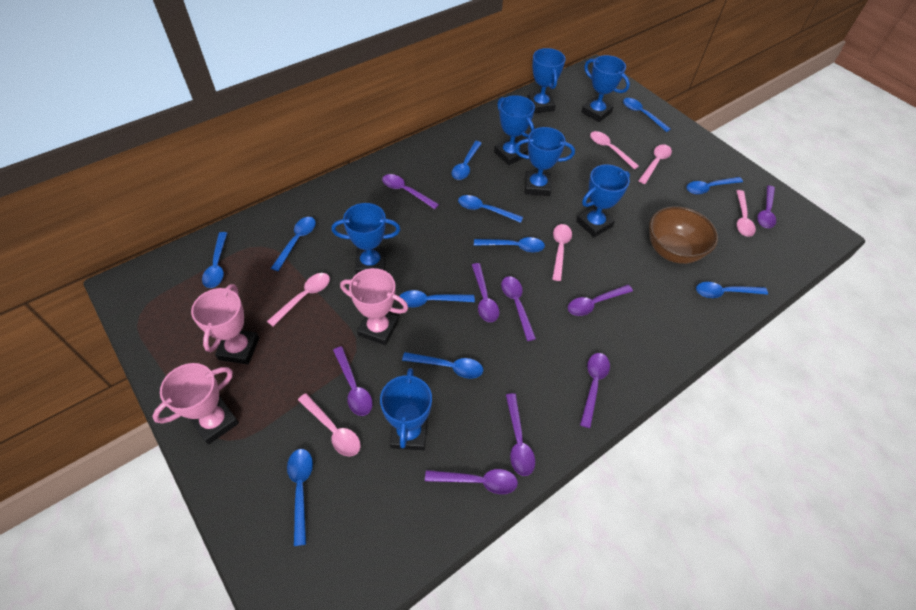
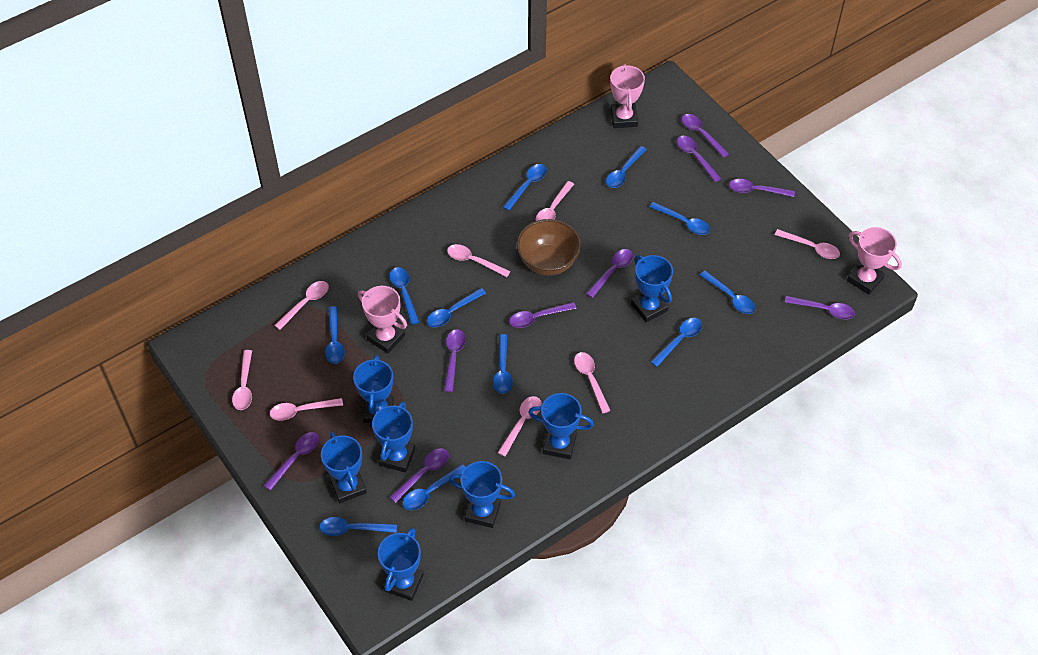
pink spoon: 6 -> 8

